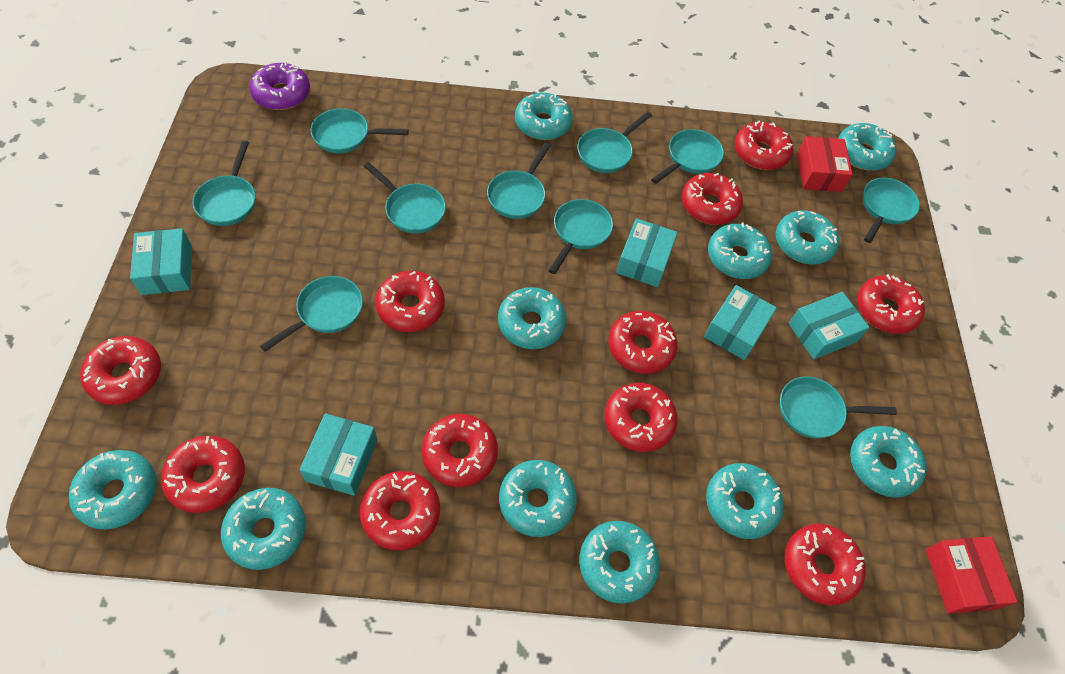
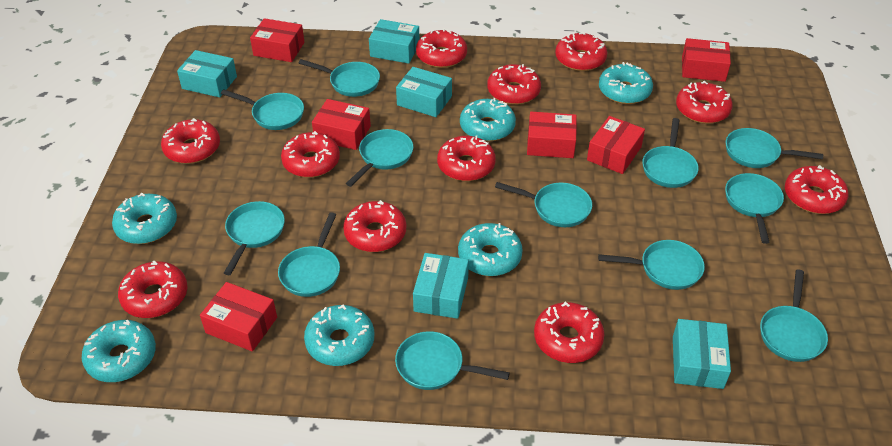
purple donut: 1 -> 0
red box: 2 -> 6
turquoise donut: 11 -> 6
turquoise pan: 10 -> 12

